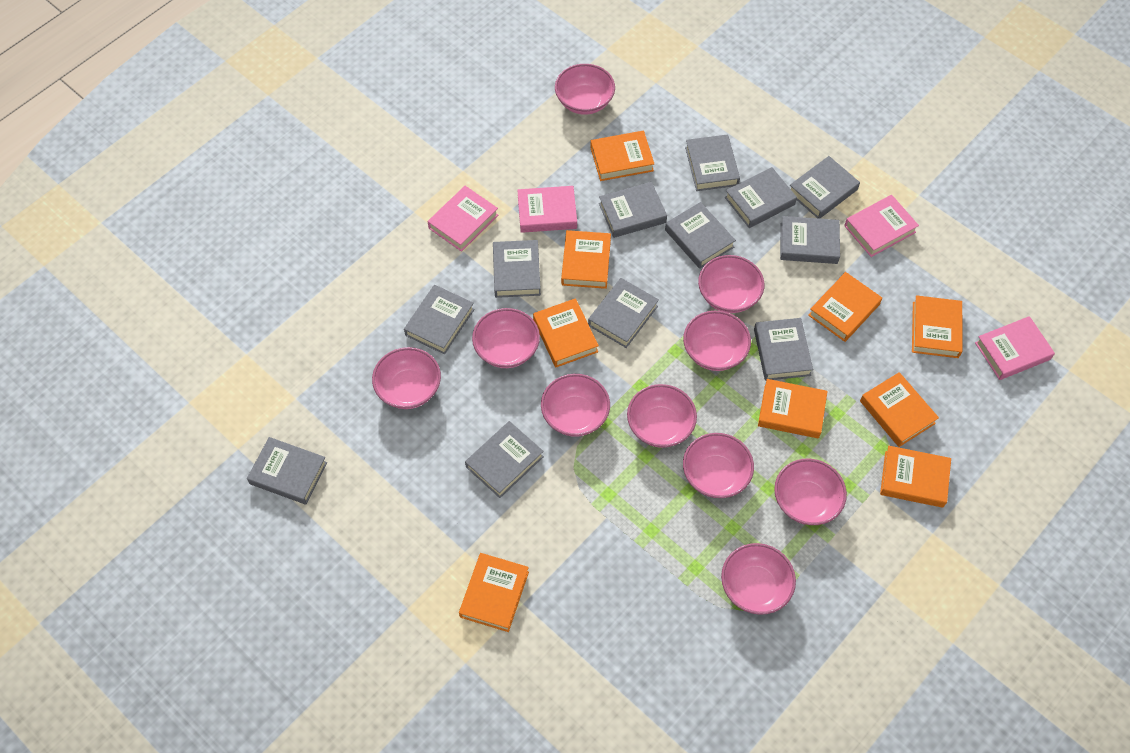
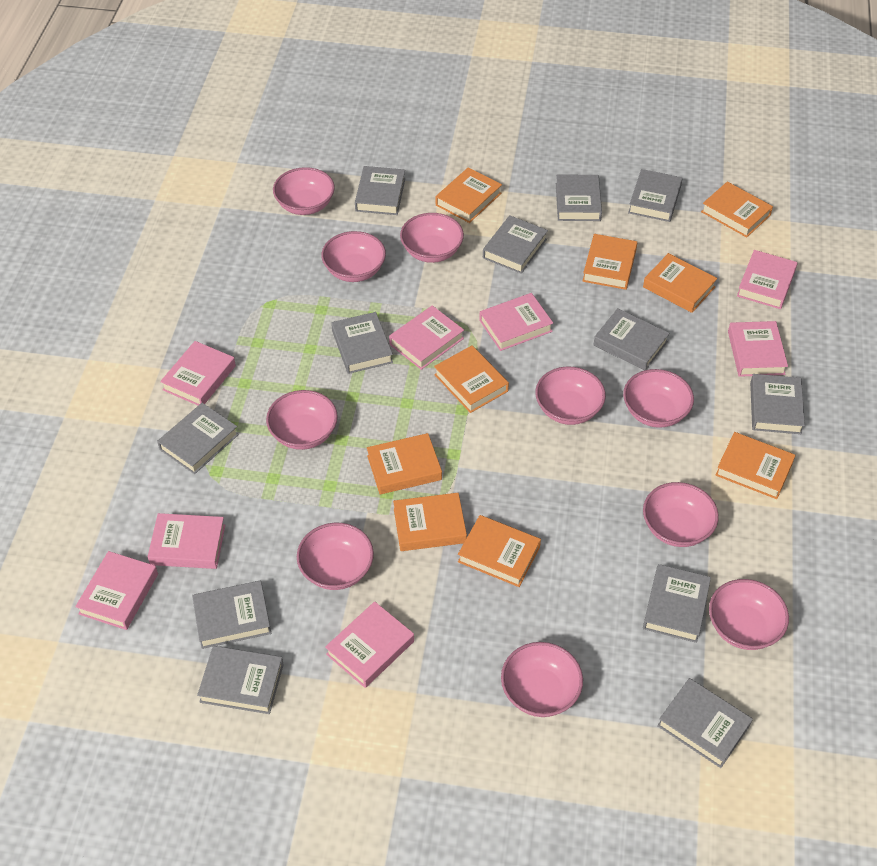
pink book: 4 -> 8

